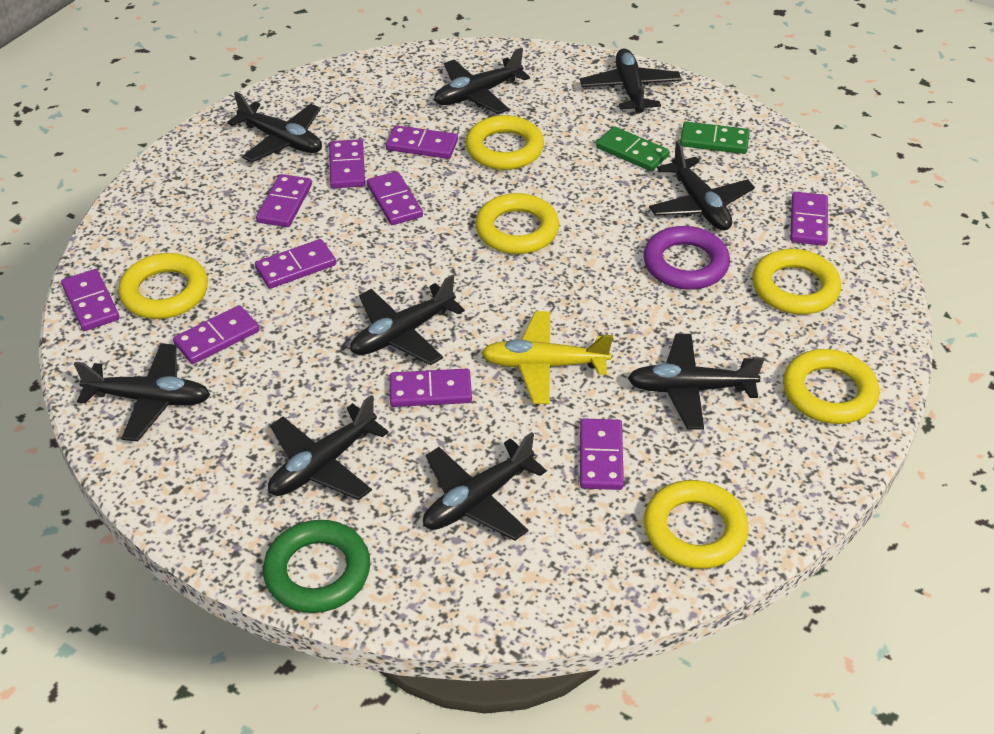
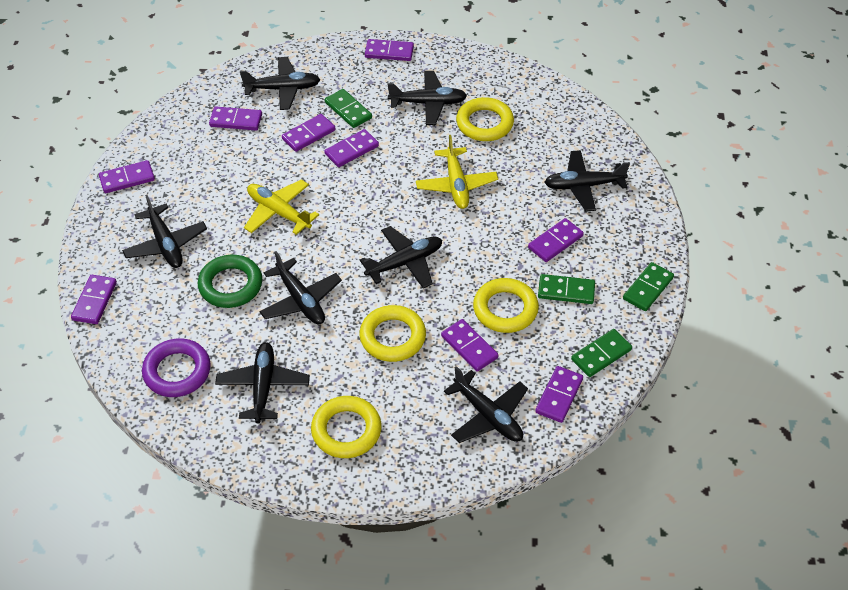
black plane: 9 -> 8
green domino: 2 -> 4
purple domino: 10 -> 9
yellow plane: 1 -> 2
yellow ring: 6 -> 4

